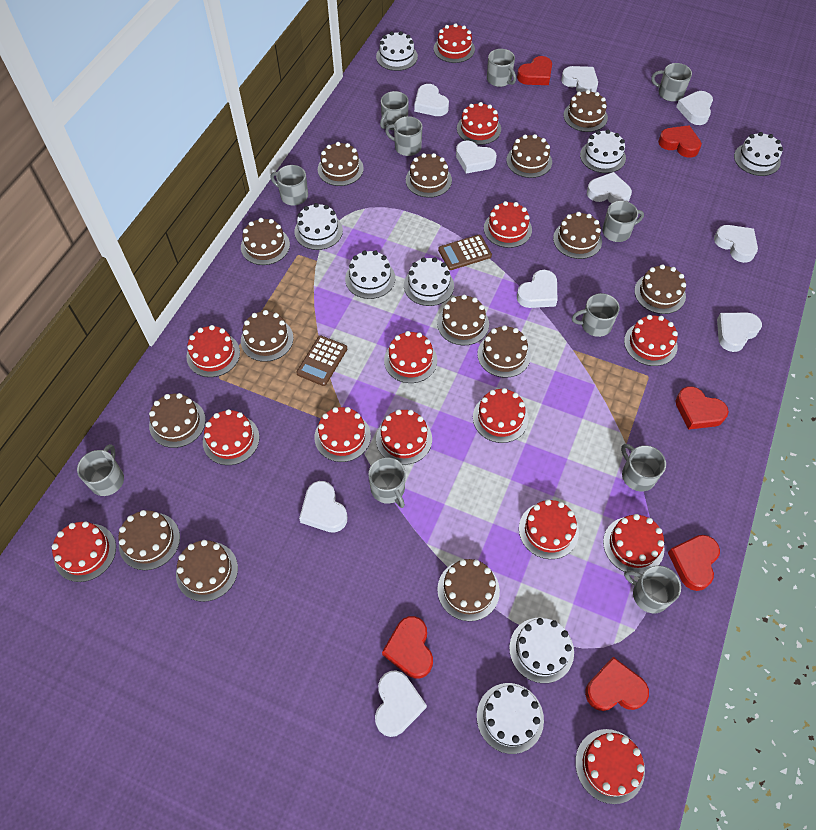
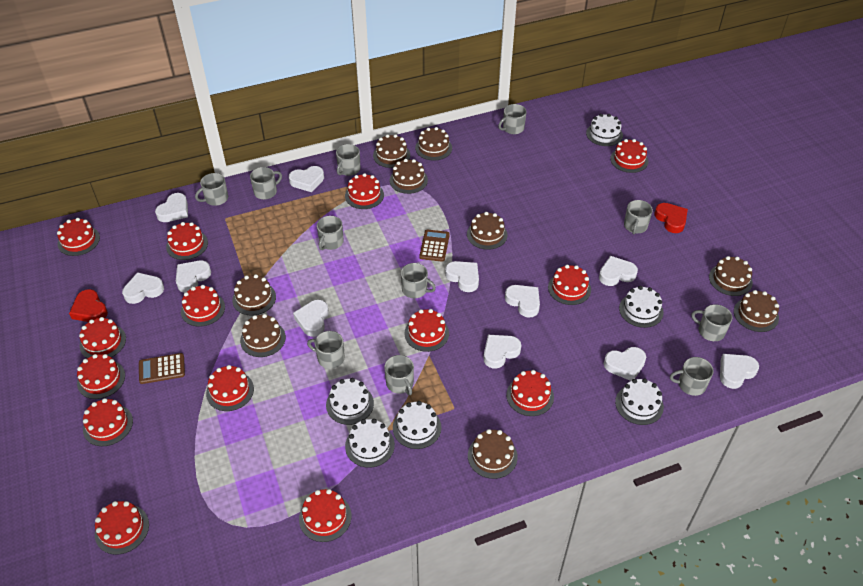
brown cake: 14 -> 9
red heart: 6 -> 2
white cake: 8 -> 6
white heart: 10 -> 11

